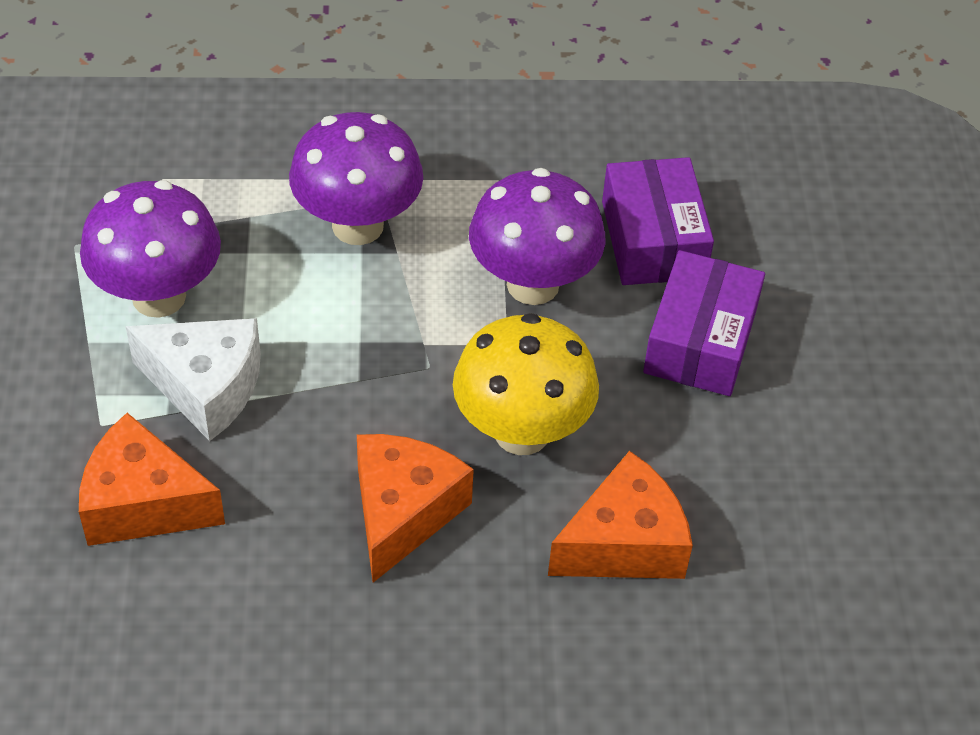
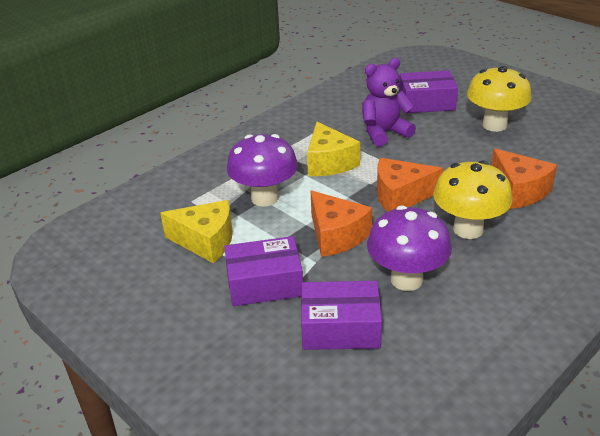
purple box: 2 -> 3
purple mushroom: 3 -> 2
purple teddy bear: 0 -> 1
white cheese: 1 -> 0
yellow cheese: 0 -> 2
yellow mushroom: 1 -> 2

